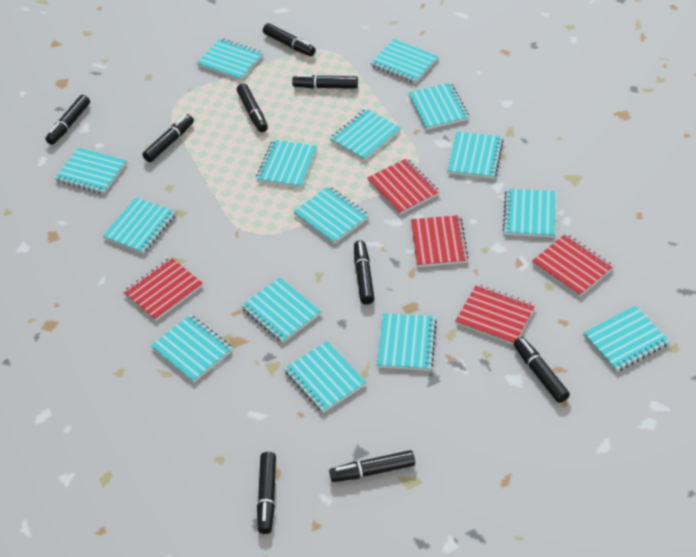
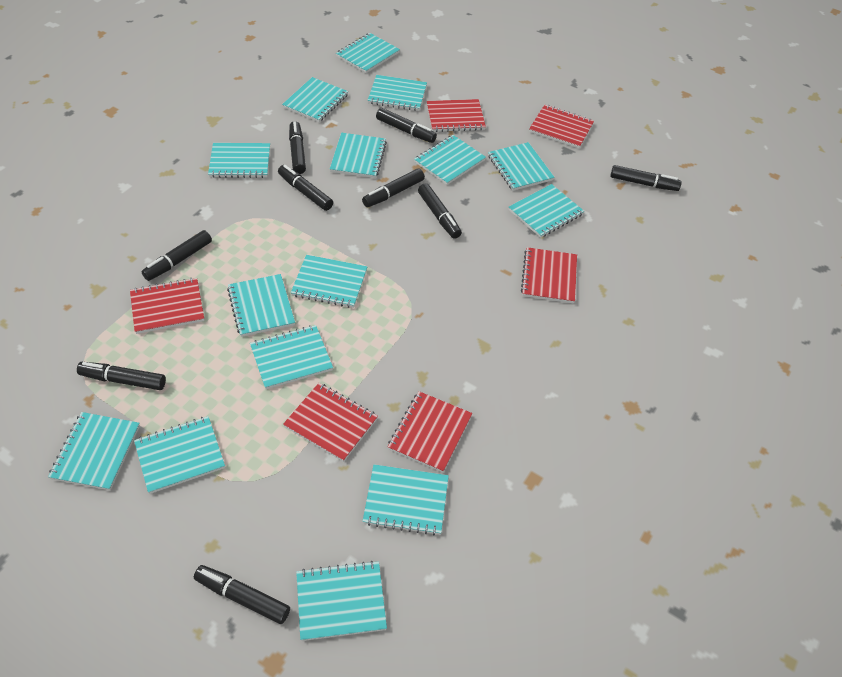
red notebook: 5 -> 6

